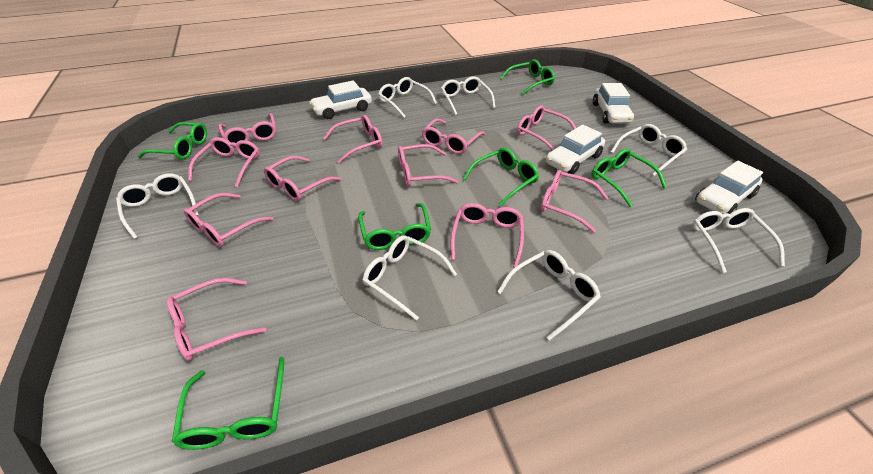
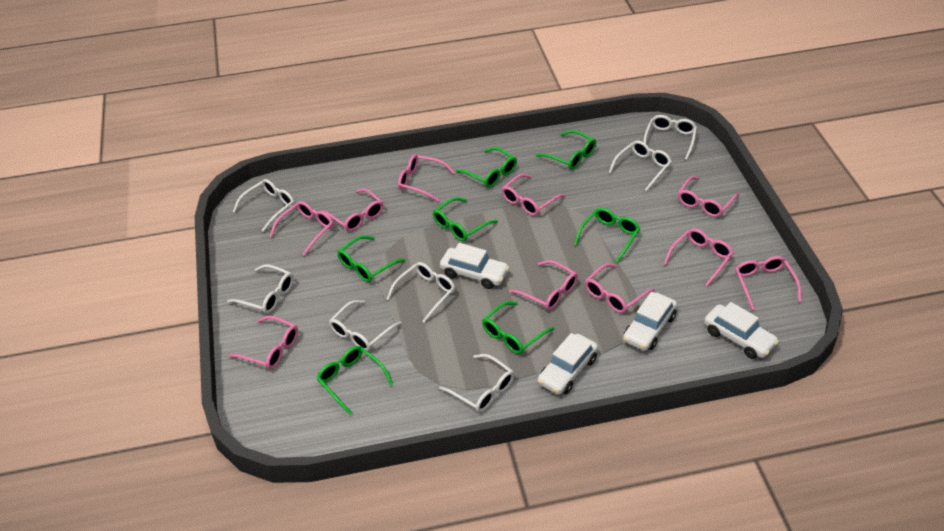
green glasses: 6 -> 7
pink glasses: 11 -> 10

